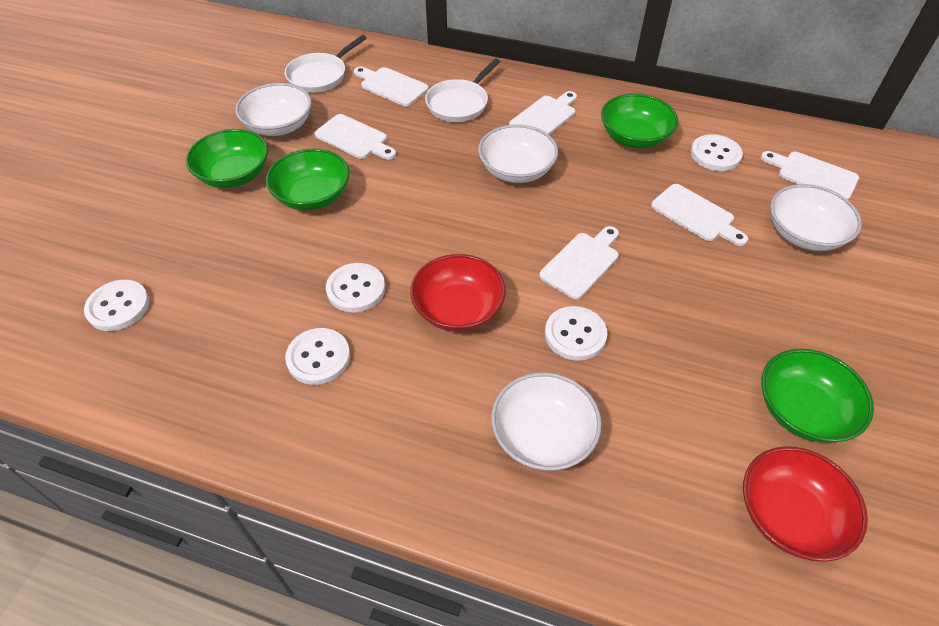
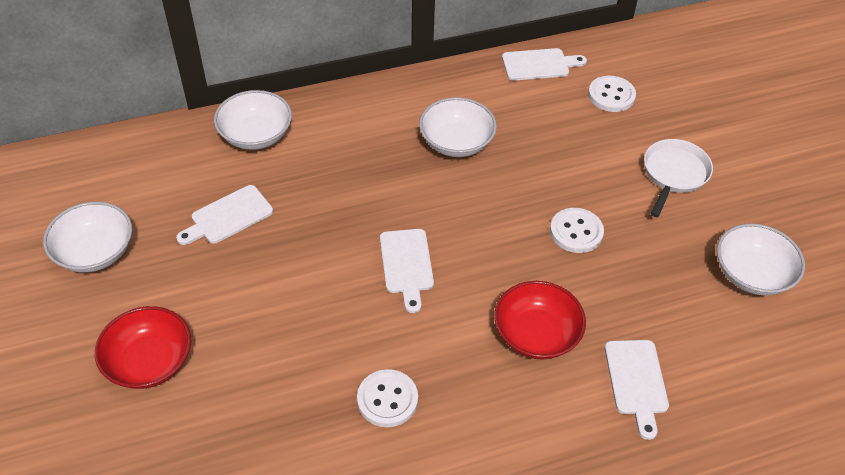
green bowl: 4 -> 0
white button: 5 -> 3
white cutting board: 6 -> 4
white pan: 2 -> 1

